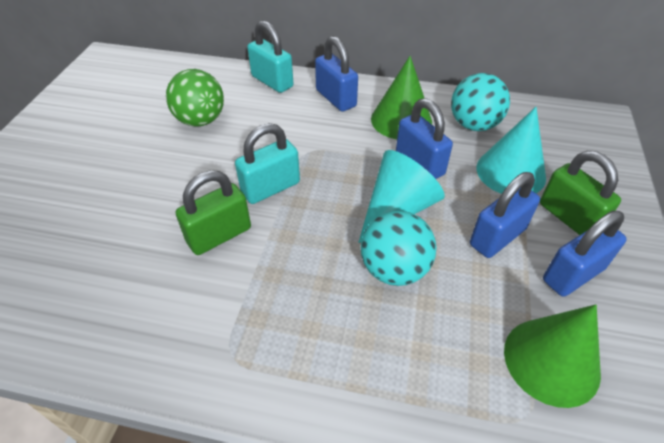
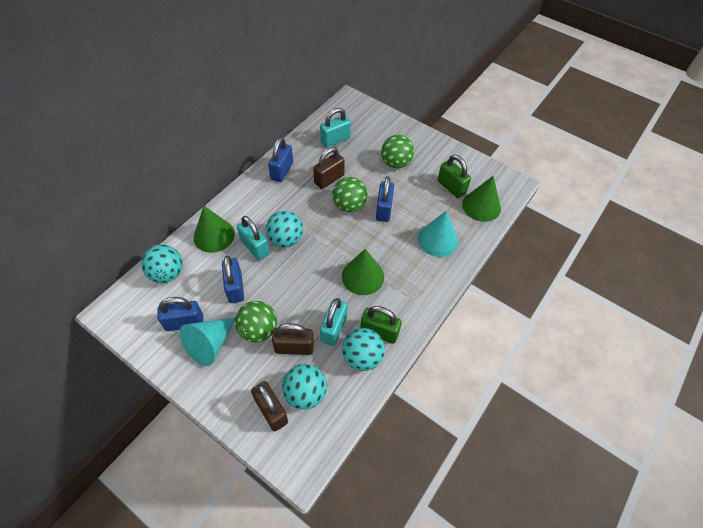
brown padlock: 0 -> 3
green ball: 1 -> 3
green cone: 2 -> 3
turquoise ball: 2 -> 4
turquoise padlock: 2 -> 3

